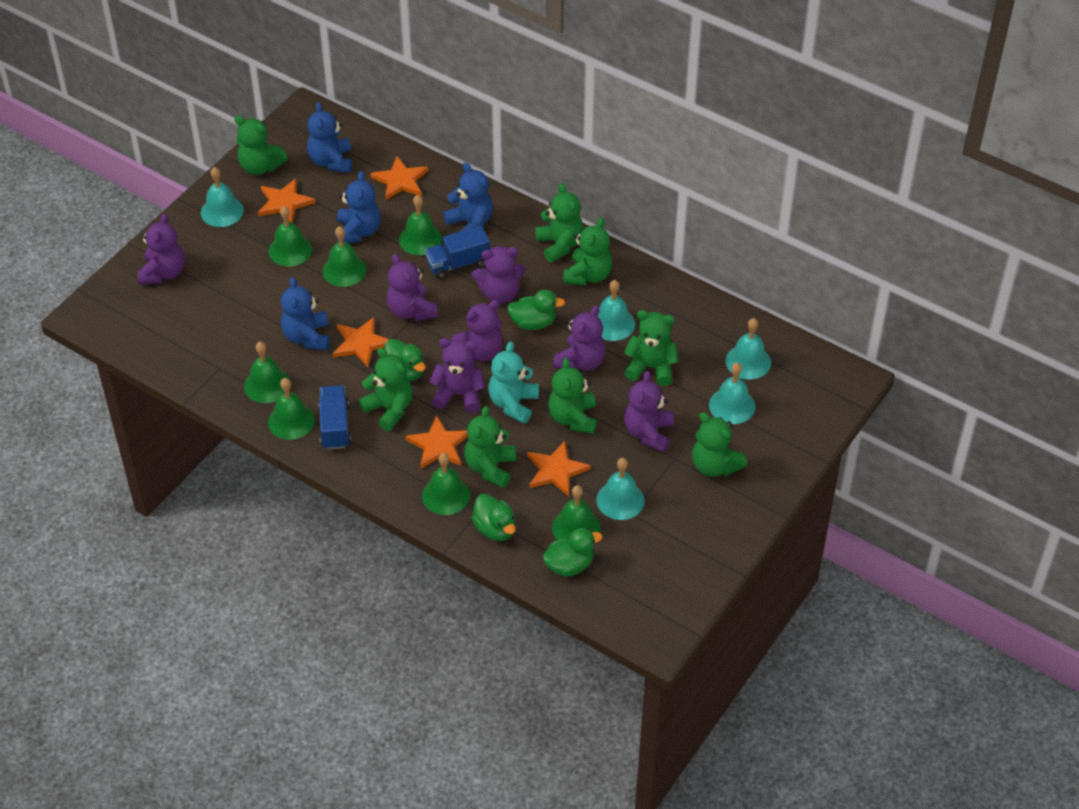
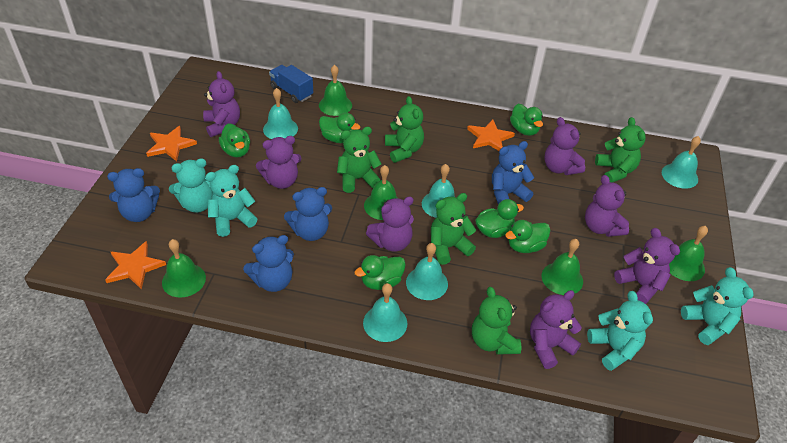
blue truck: 2 -> 1
green bell: 7 -> 5
green duck: 4 -> 6
green teddy bear: 8 -> 5
orange star: 5 -> 3
turquoise teddy bear: 1 -> 4

